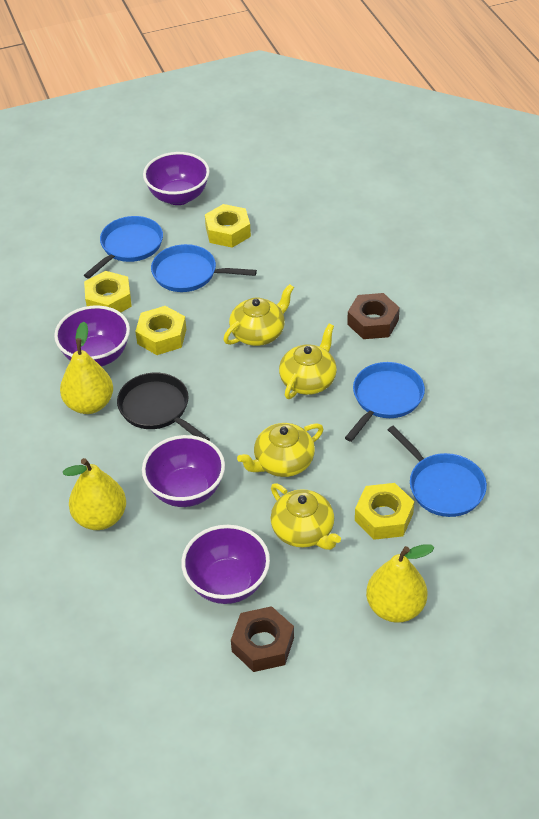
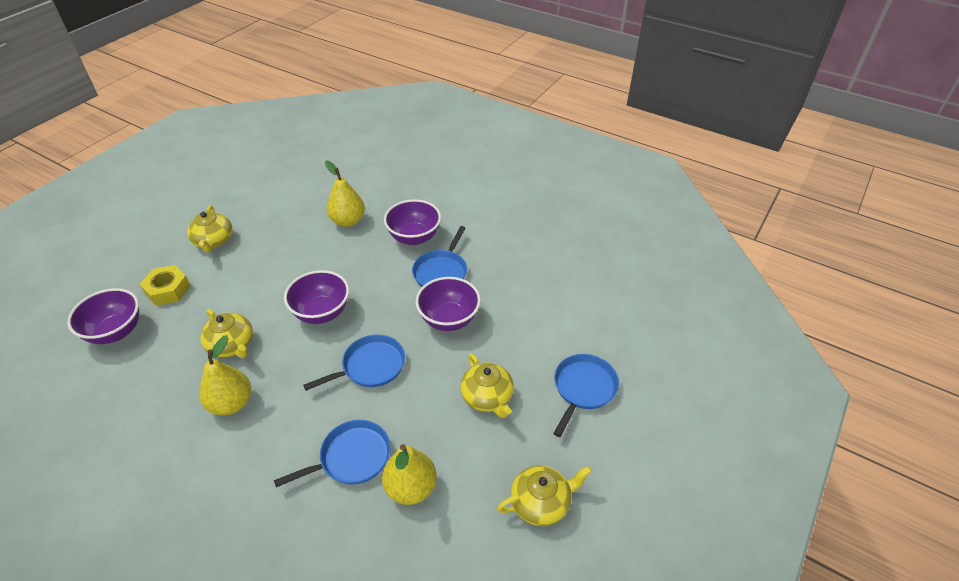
black pan: 1 -> 0
brown nut: 2 -> 0
yellow nut: 4 -> 1

